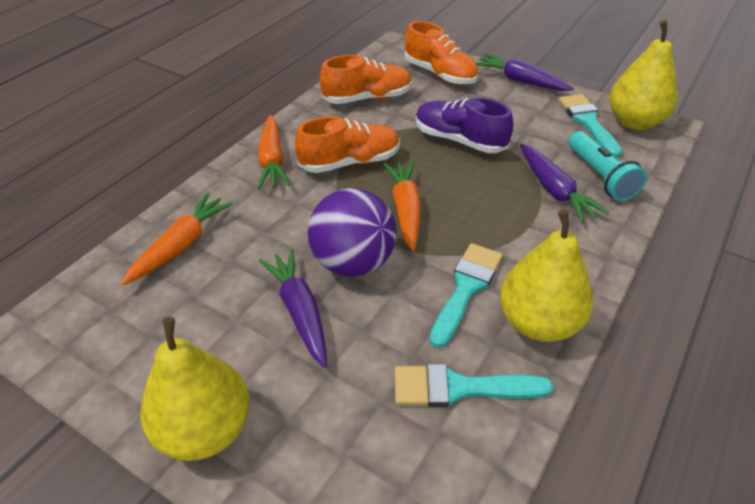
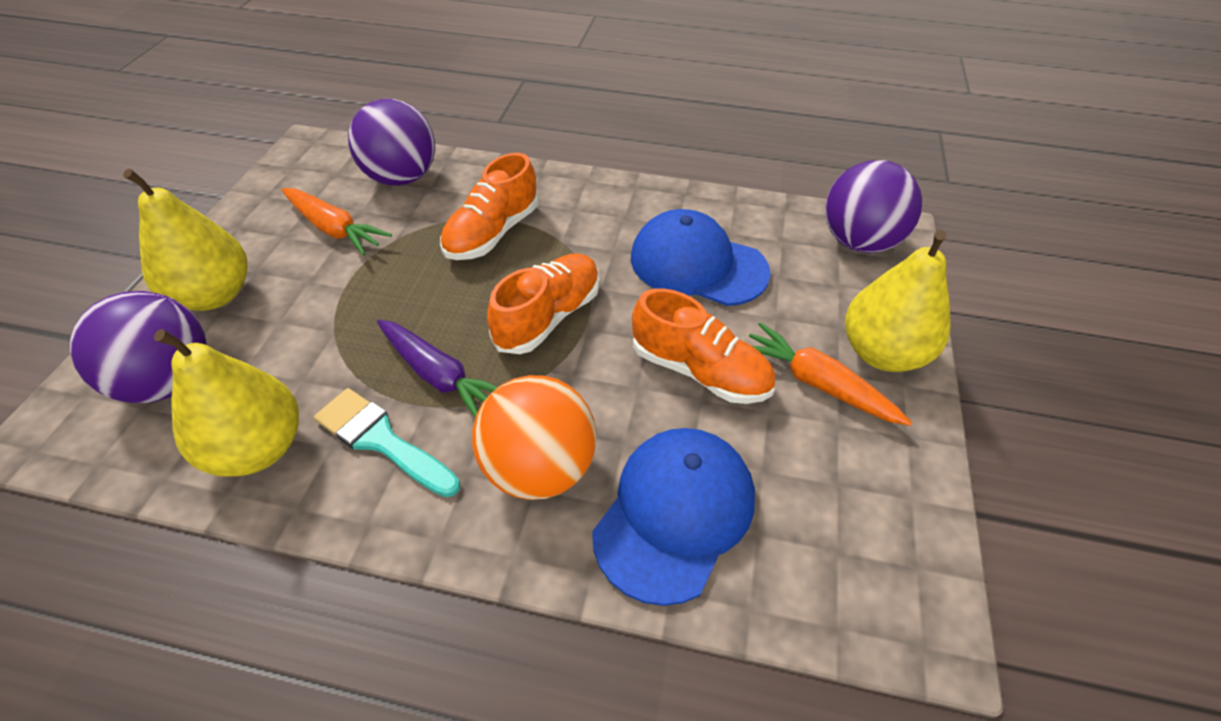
blue cap: 0 -> 2
orange ball: 0 -> 1
orange carrot: 3 -> 2
purple ball: 1 -> 3
purple carrot: 3 -> 1
purple shoe: 1 -> 0
turquoise brush: 3 -> 1
turquoise flashlight: 1 -> 0

